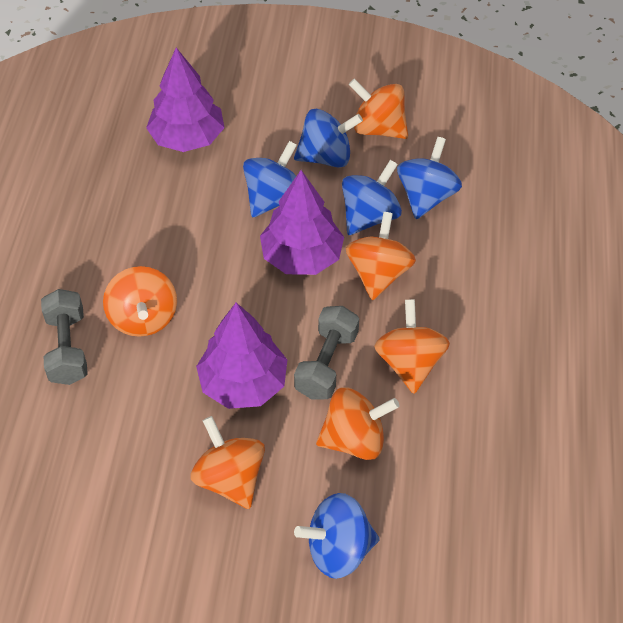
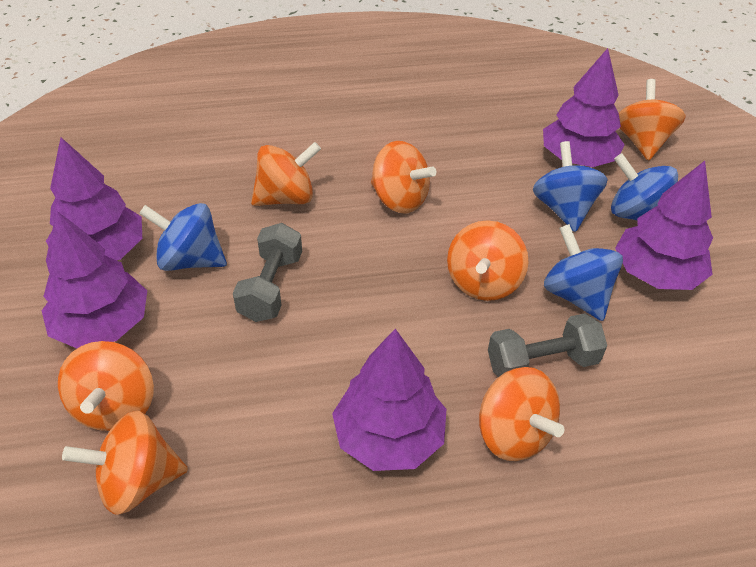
blue spinning top: 5 -> 4
orange spinning top: 6 -> 7
purple tree: 3 -> 5

